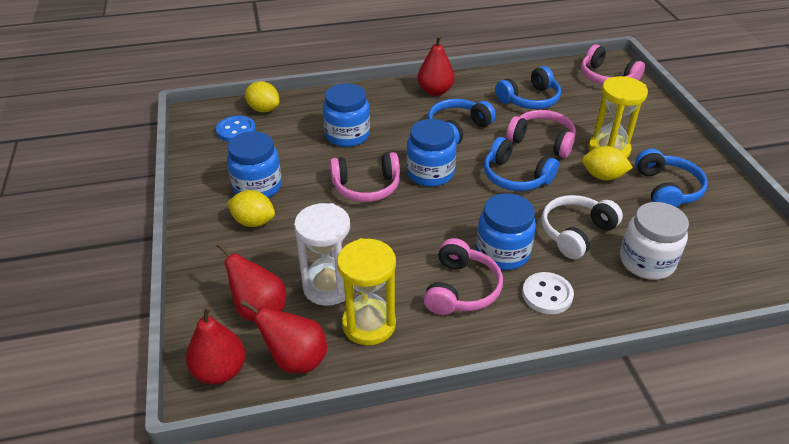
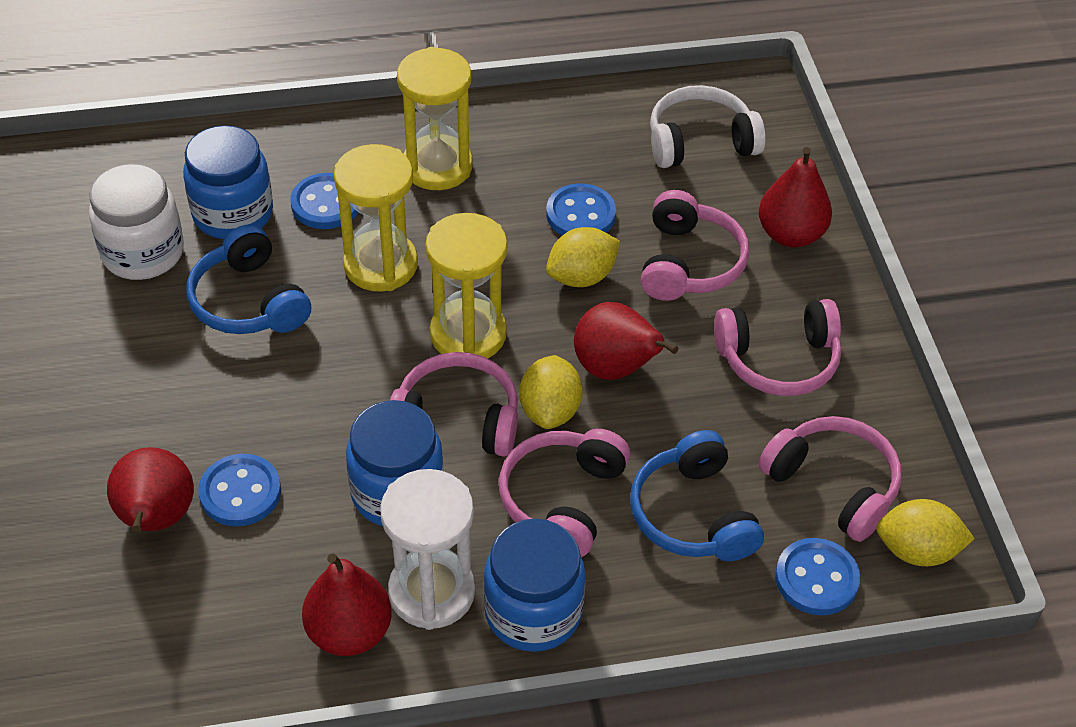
blue button: 1 -> 4
blue headphones: 4 -> 2
blue jar: 4 -> 3
pink headphones: 4 -> 5
white button: 1 -> 0
yellow hourglass: 2 -> 3

